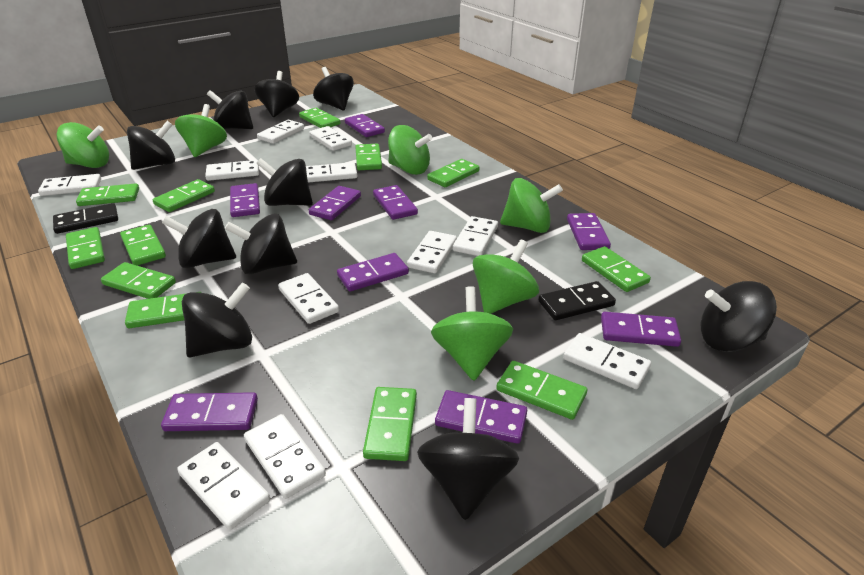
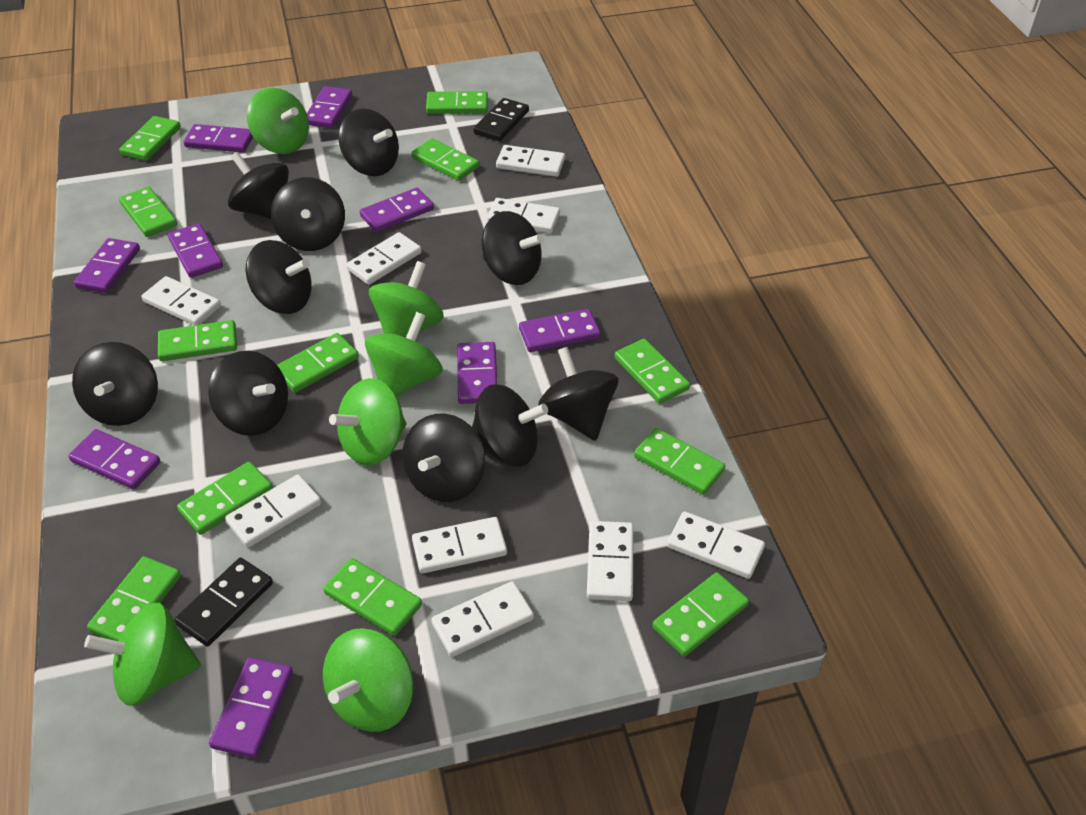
white domino: 11 -> 9

